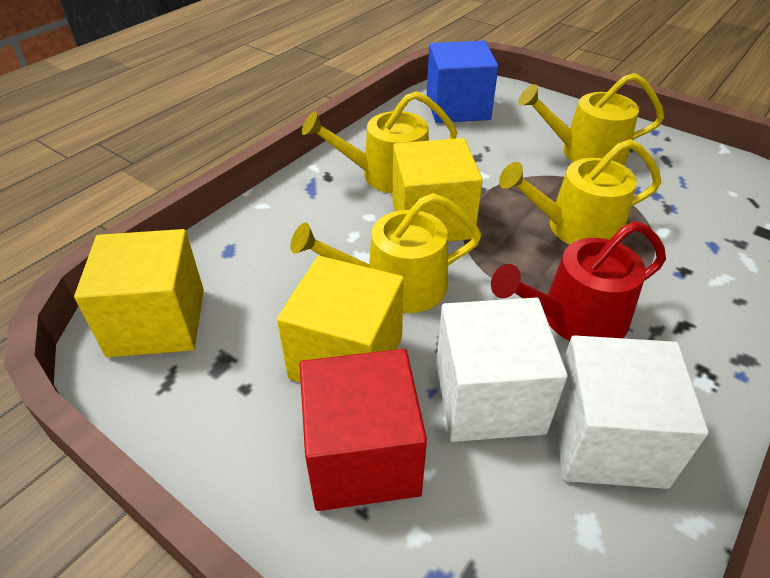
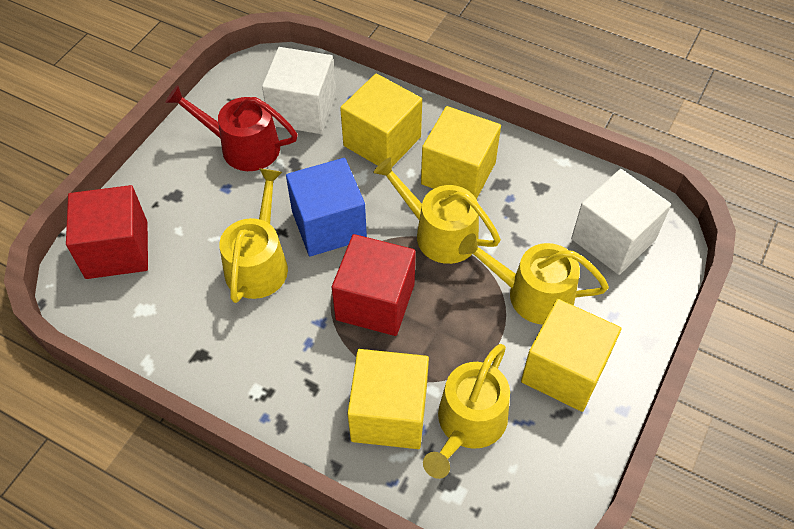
red cube: 1 -> 2
yellow cube: 3 -> 4

